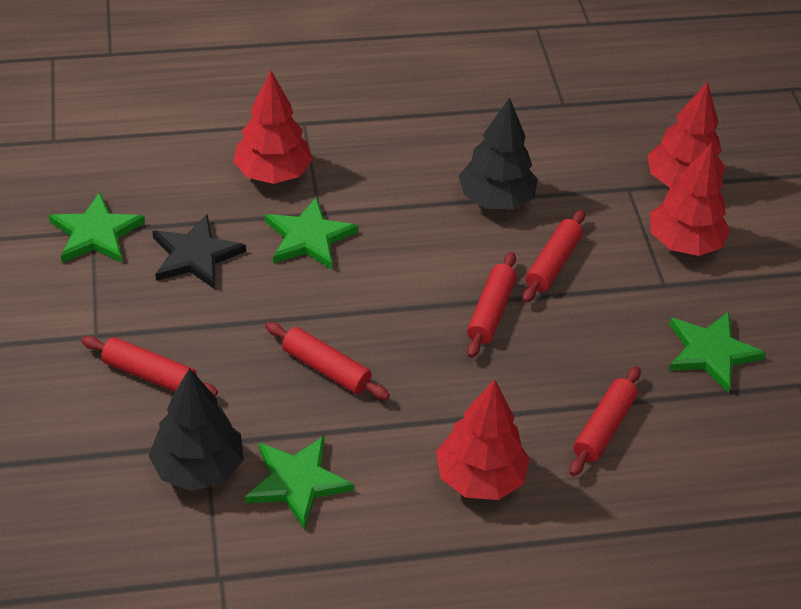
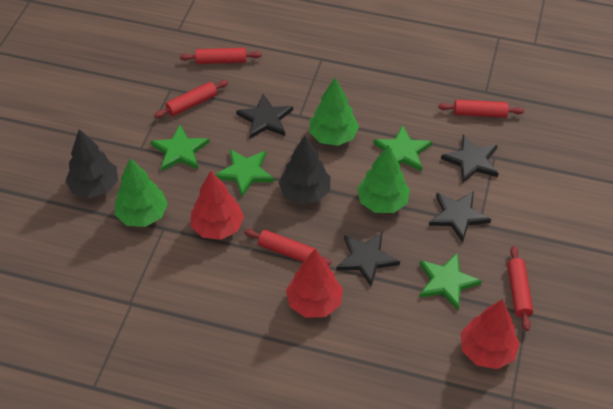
black star: 1 -> 4
green tree: 0 -> 3
red tree: 4 -> 3

